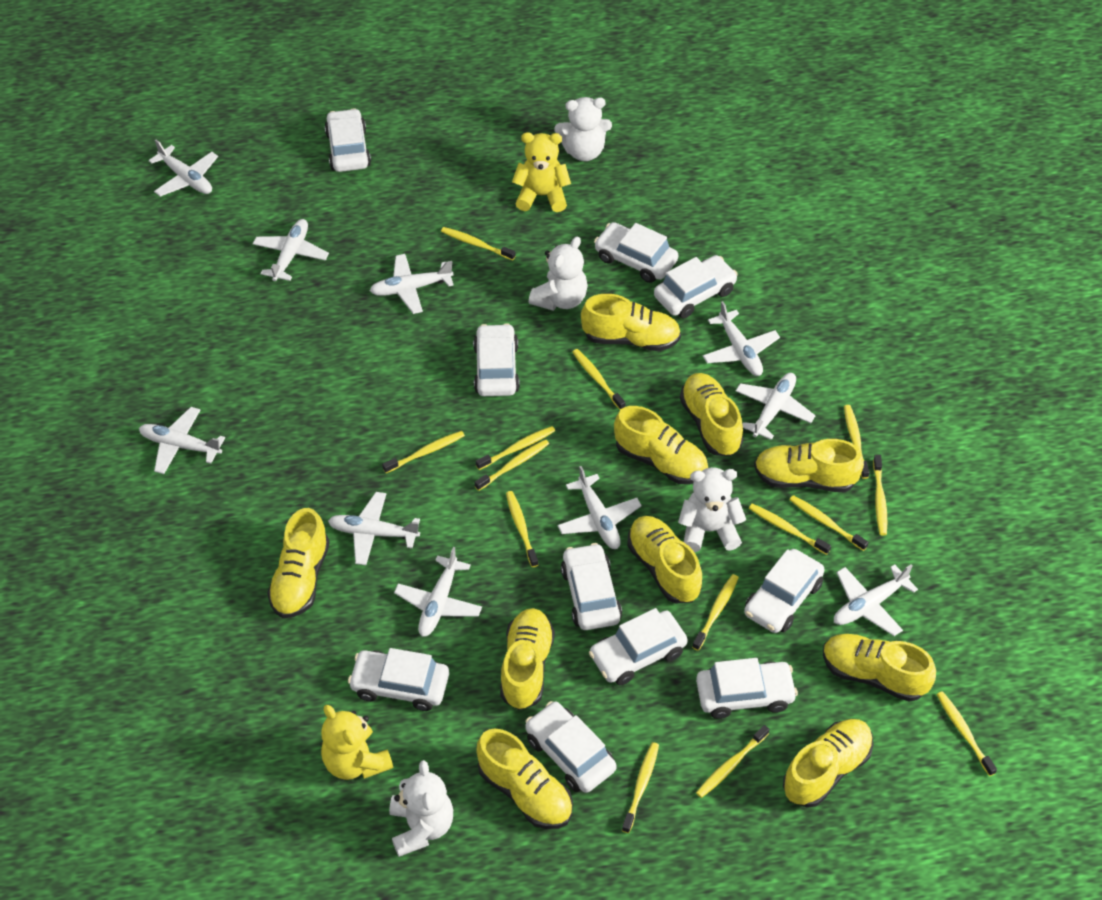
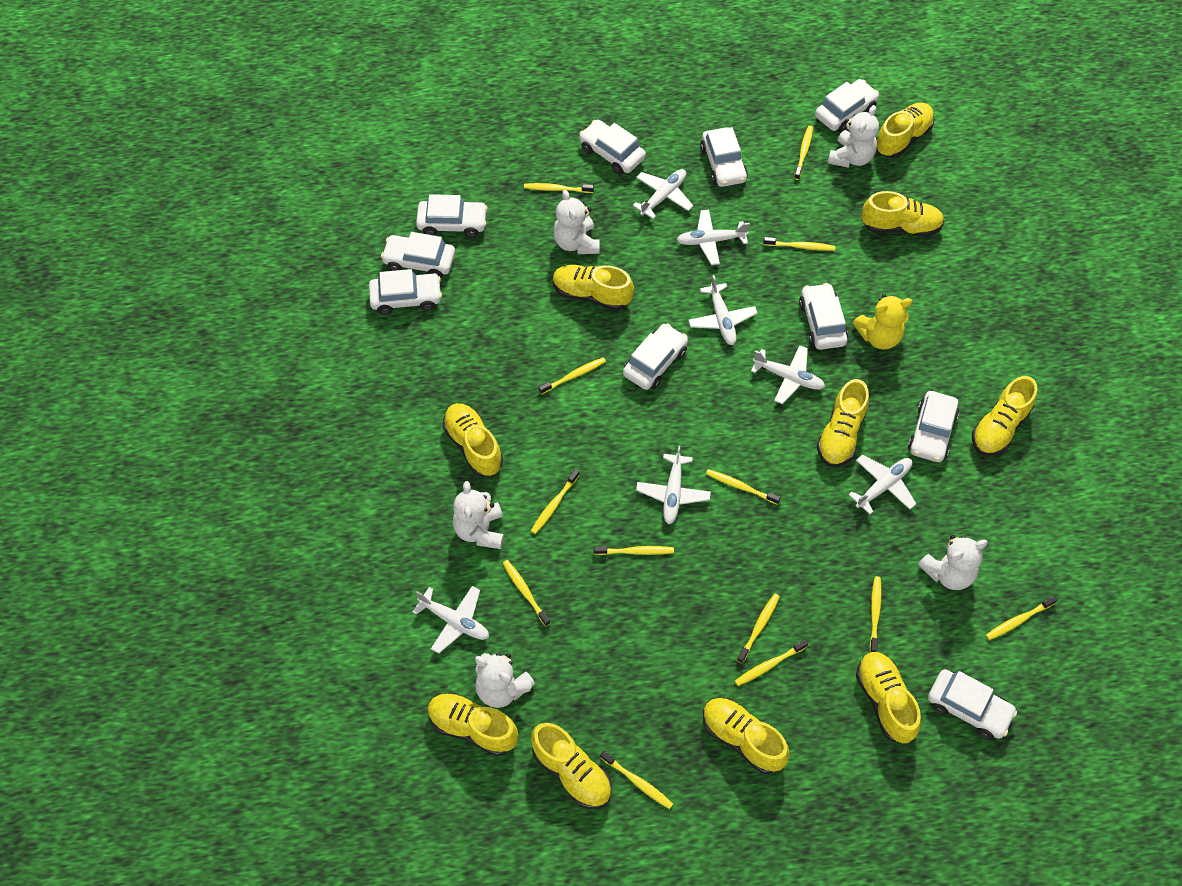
white plane: 10 -> 7
white teddy bear: 4 -> 5
yellow teddy bear: 2 -> 1
yellow toothbrush: 14 -> 13

